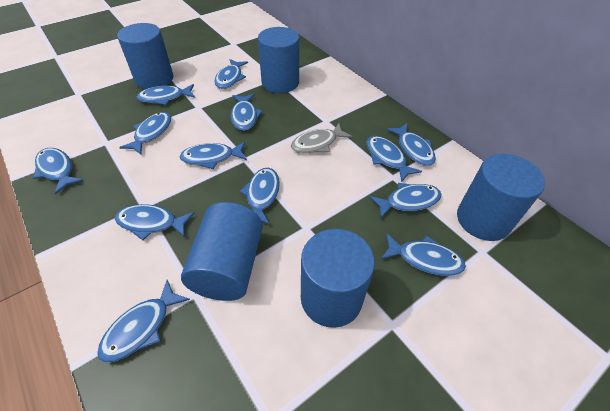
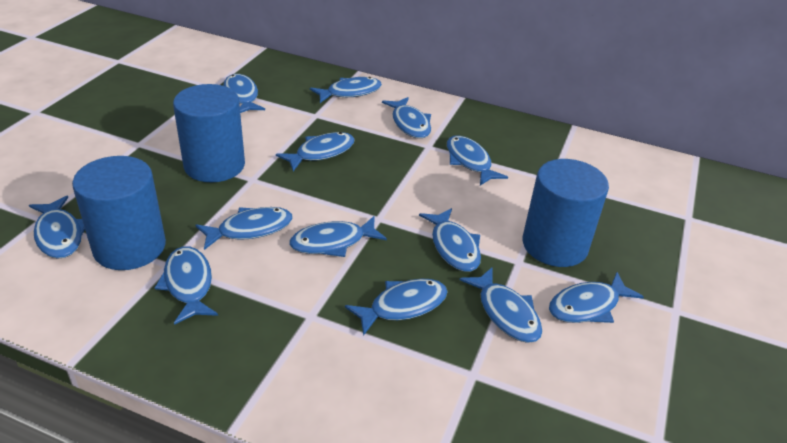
blue cylinder: 5 -> 3
grey fish: 1 -> 0

